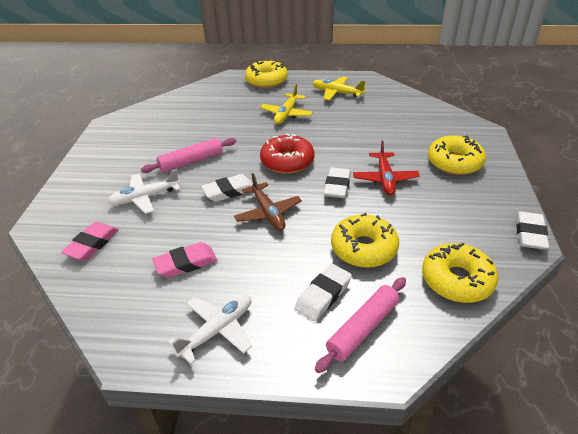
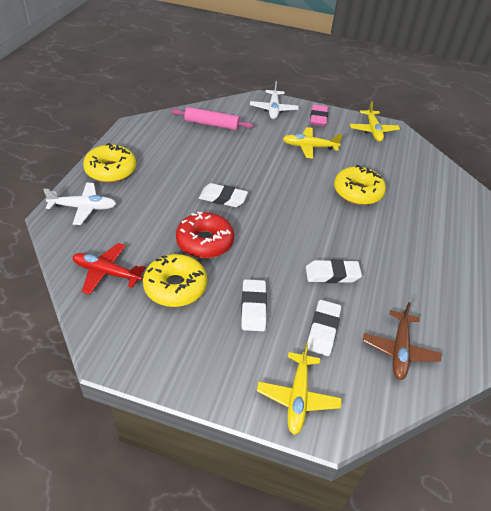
pink eraser: 2 -> 1
pink rolling pin: 2 -> 1
yellow donut: 4 -> 3
yellow plane: 2 -> 3

